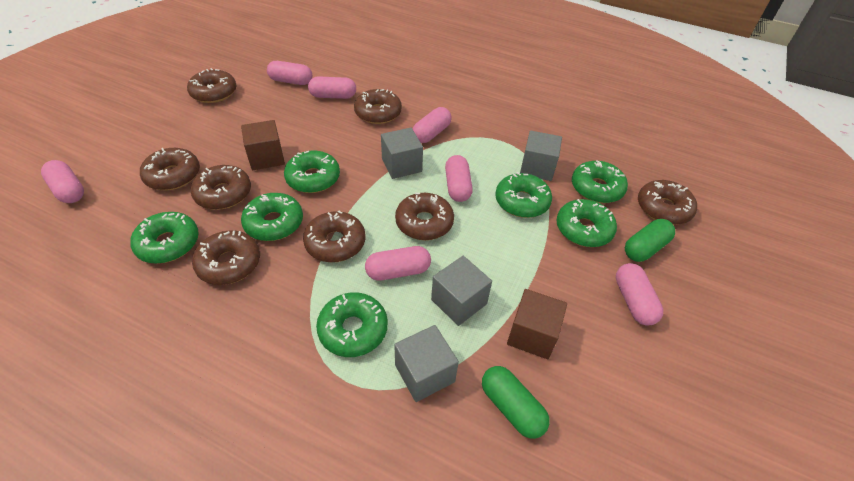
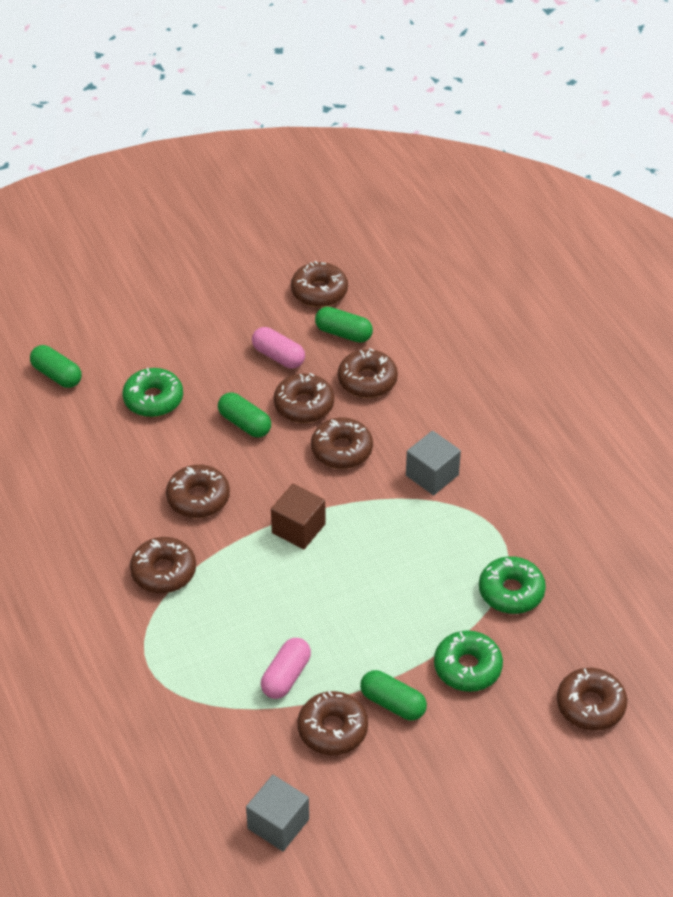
brown cube: 2 -> 1
green capsule: 2 -> 4
green donut: 7 -> 3
grey cube: 4 -> 2
pink capsule: 7 -> 2

